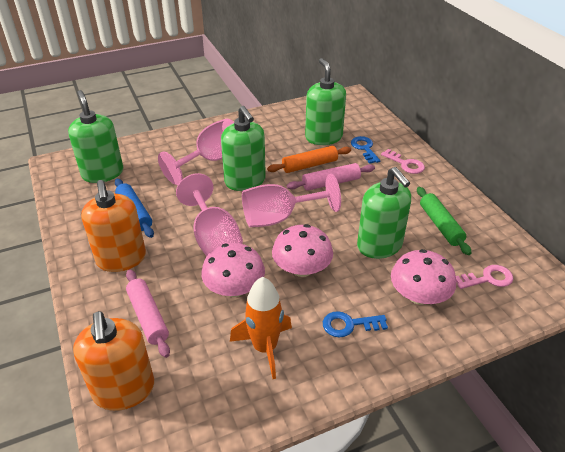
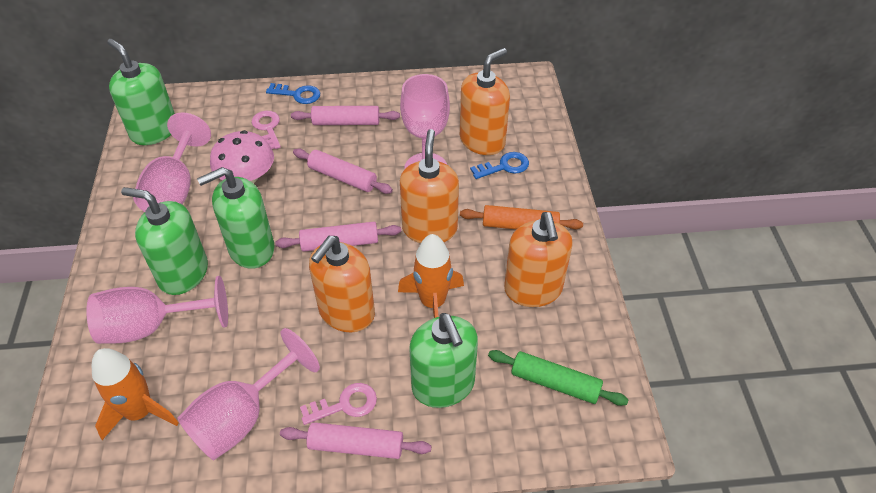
blue rolling pin: 1 -> 0
orange rocket: 1 -> 2
orange soap dispenser: 2 -> 4
pink goblet: 3 -> 4
pink mushroom: 3 -> 1
pink rolling pin: 2 -> 4

